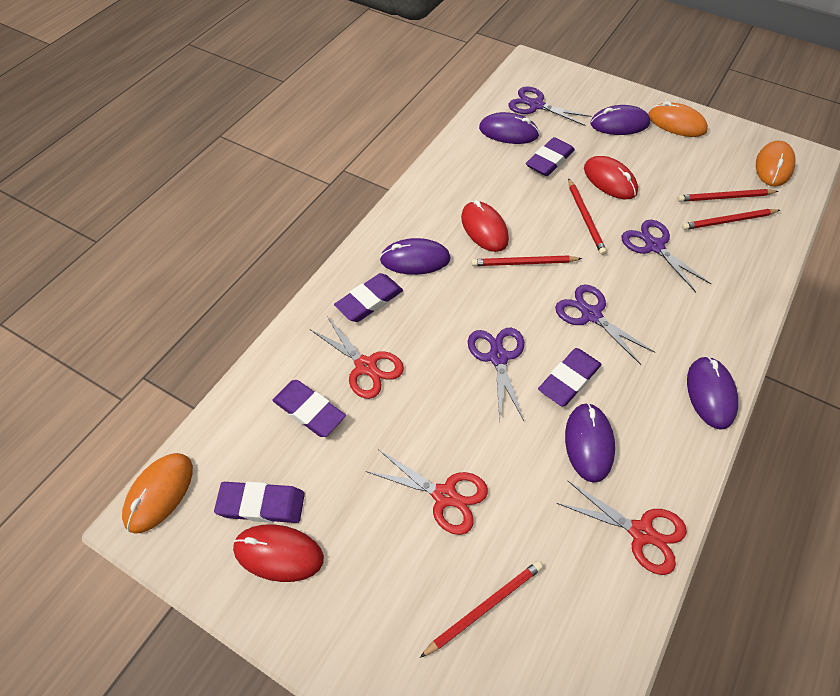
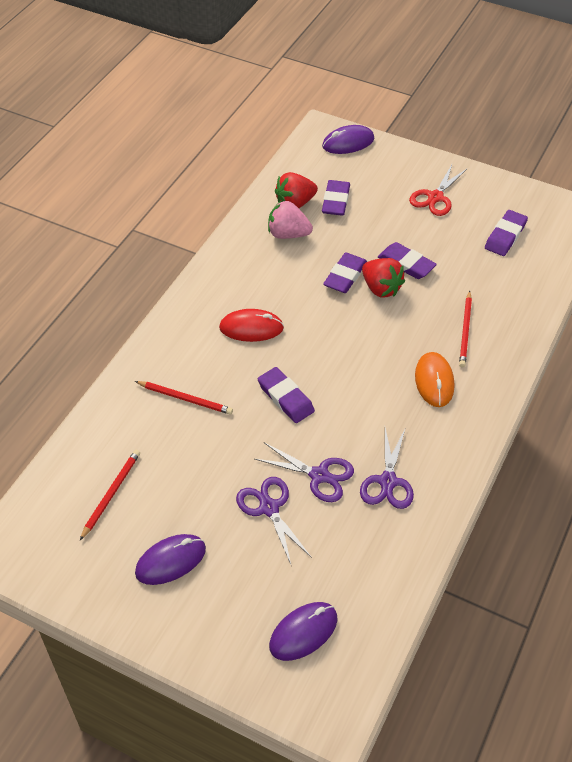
orange mouse: 3 -> 1
pink strawberry: 0 -> 1
purple mouse: 5 -> 3
purple scissors: 4 -> 3
red mouse: 3 -> 1
red pencil: 5 -> 3
red scissors: 3 -> 1
red strawberry: 0 -> 2

